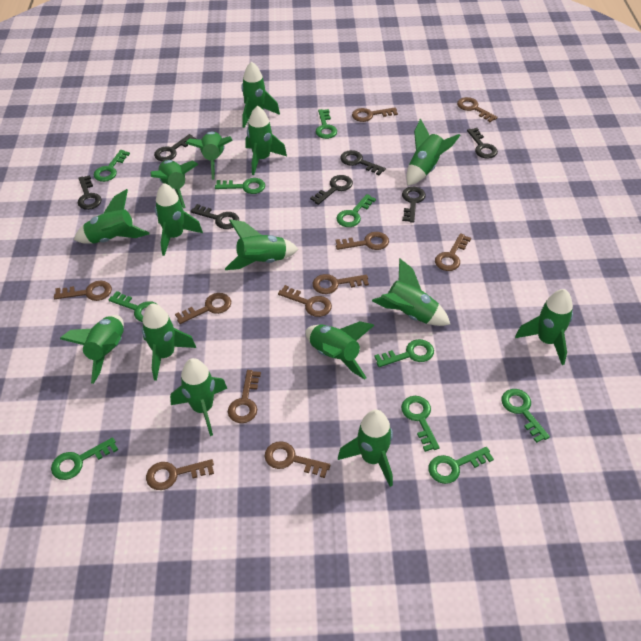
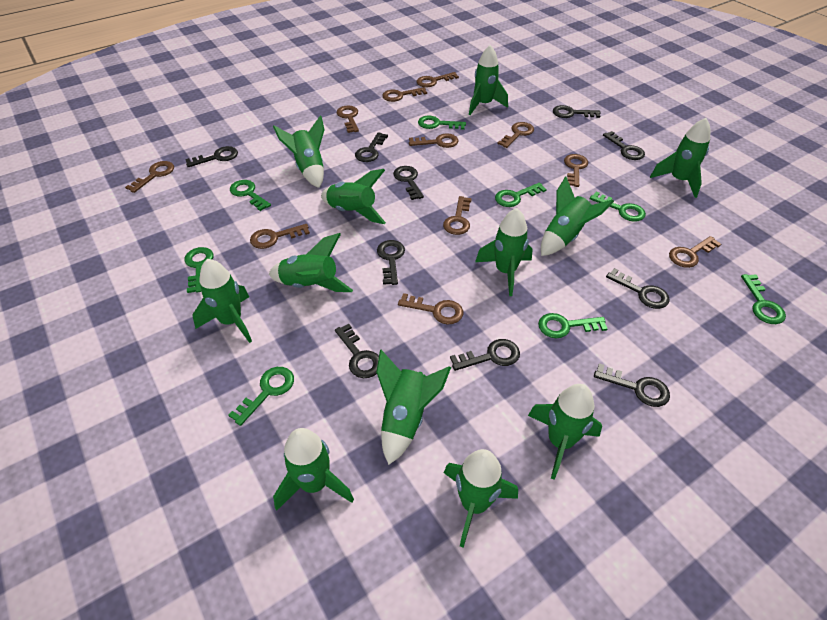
black key: 7 -> 10
green key: 10 -> 8
green rocket: 15 -> 12

